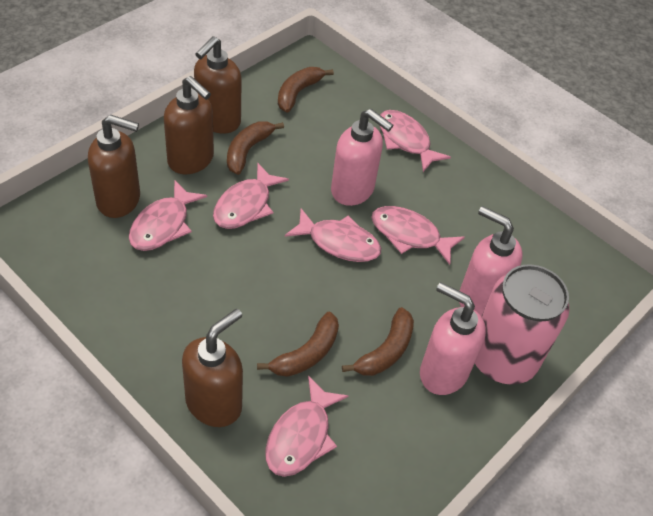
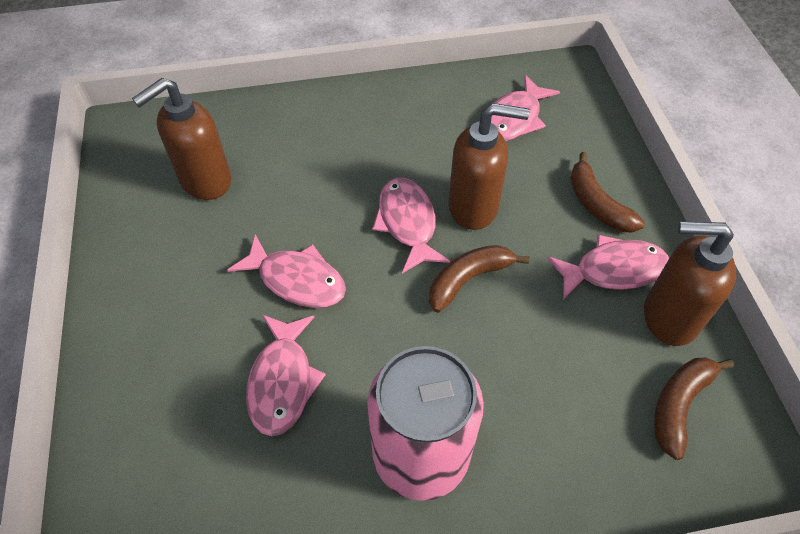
brown banana: 4 -> 3
brown soap dispenser: 4 -> 3
pink fish: 6 -> 5
pink soap dispenser: 3 -> 0

